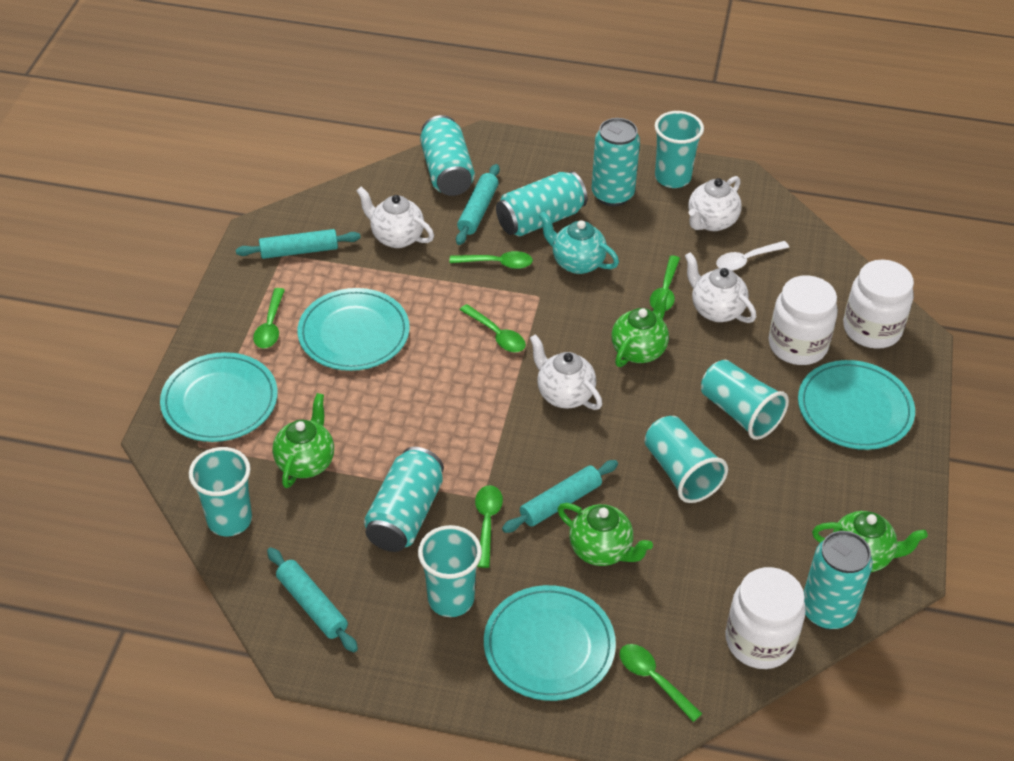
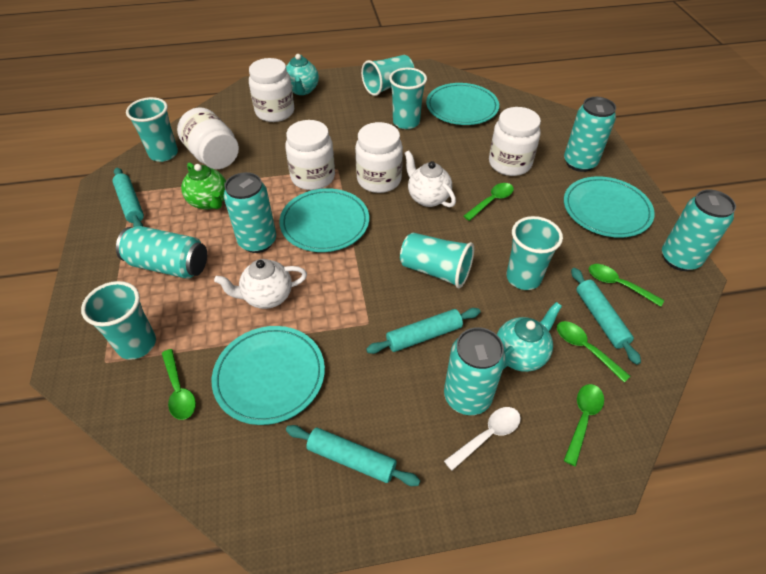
green spoon: 6 -> 5
green teapot: 4 -> 1
turquoise cup: 5 -> 6
turquoise teapot: 1 -> 2
white jar: 3 -> 5
white teapot: 4 -> 2

